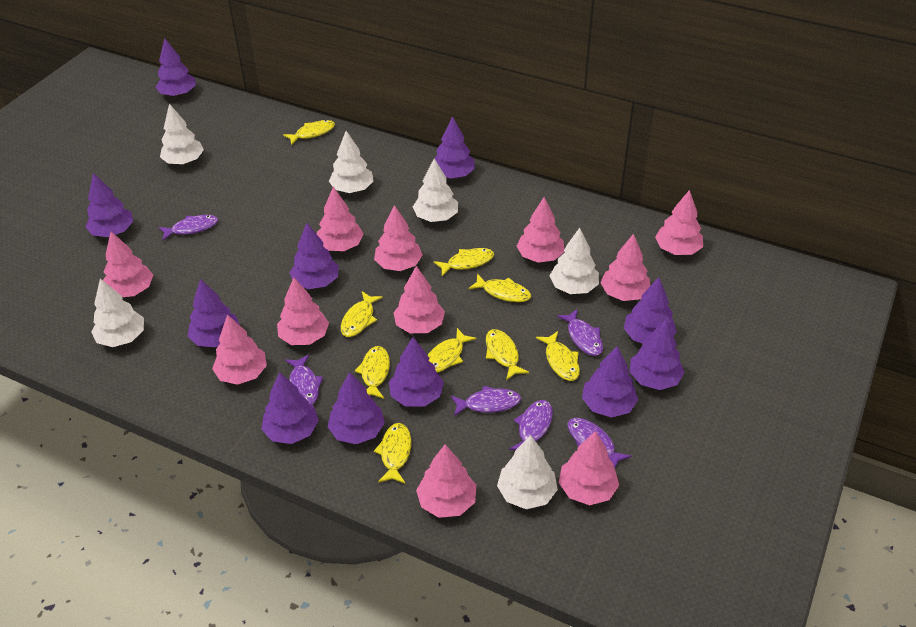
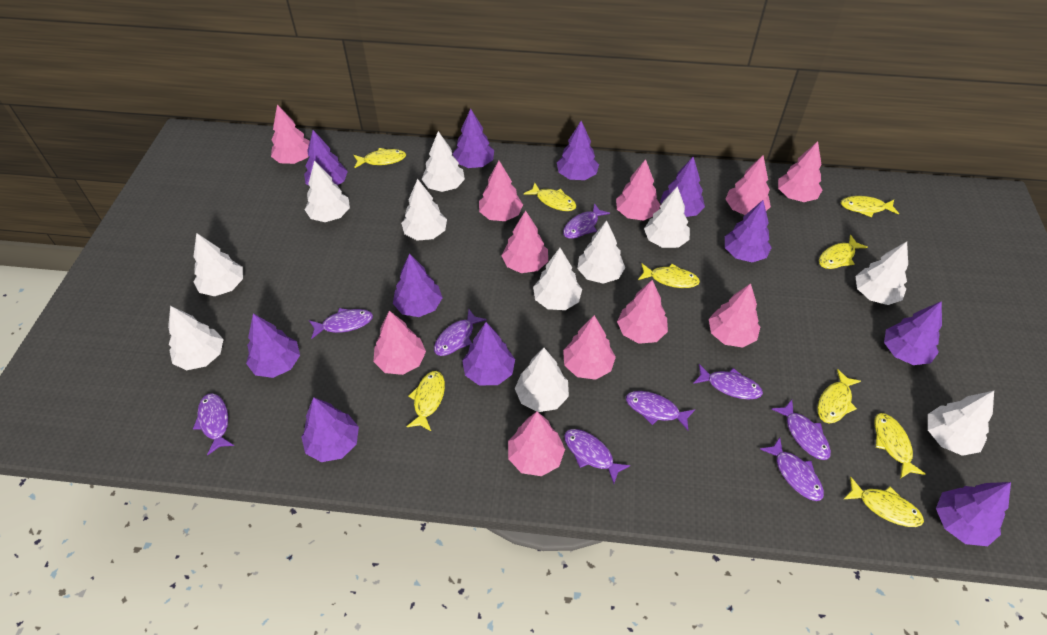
purple fish: 6 -> 9
white tree: 6 -> 11

